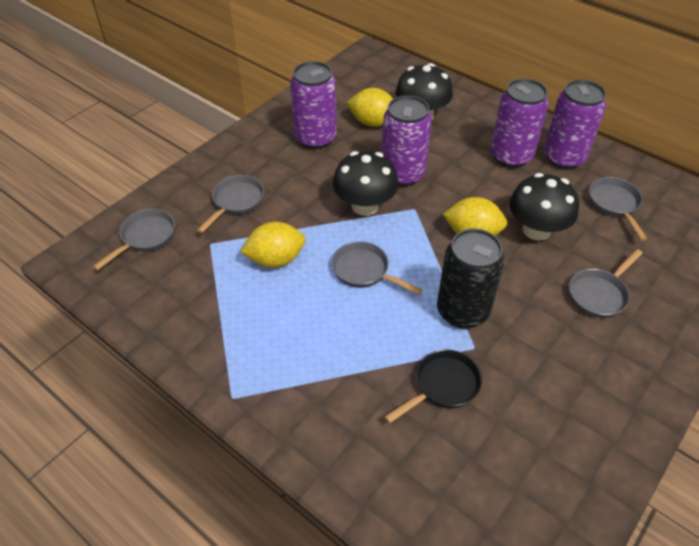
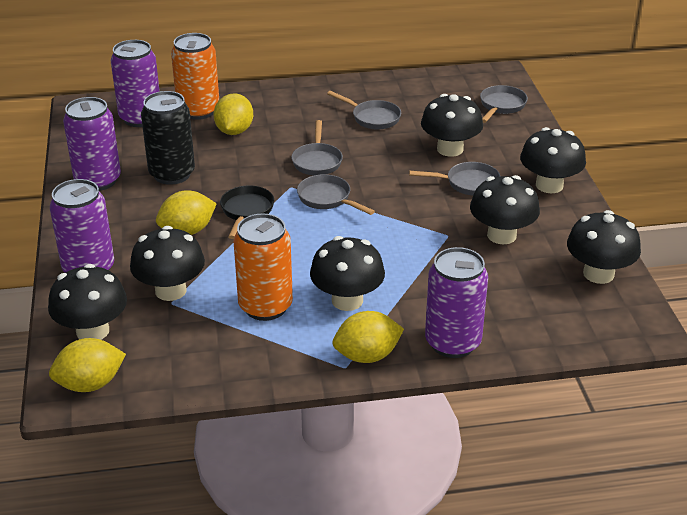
black mushroom: 3 -> 7
orange can: 0 -> 2
yellow lemon: 3 -> 4

